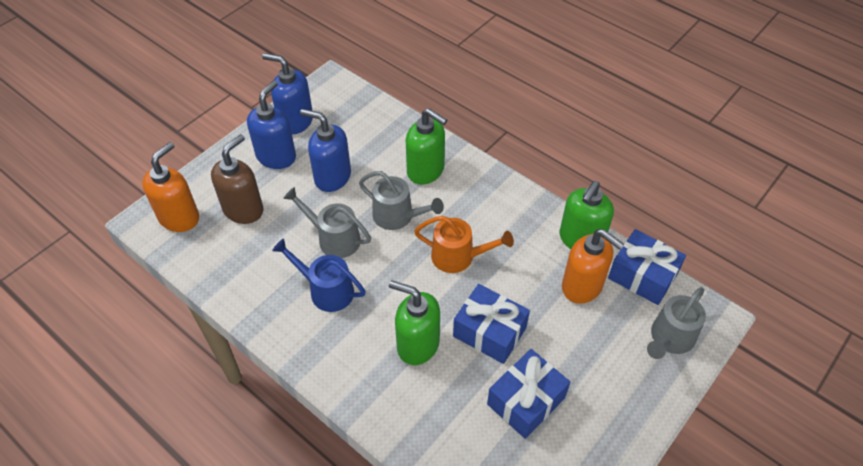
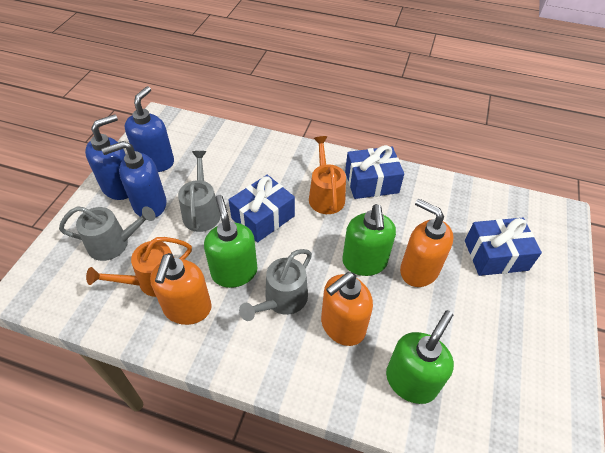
blue watering can: 1 -> 0
brown soap dispenser: 1 -> 0
orange soap dispenser: 2 -> 3
orange watering can: 1 -> 2

